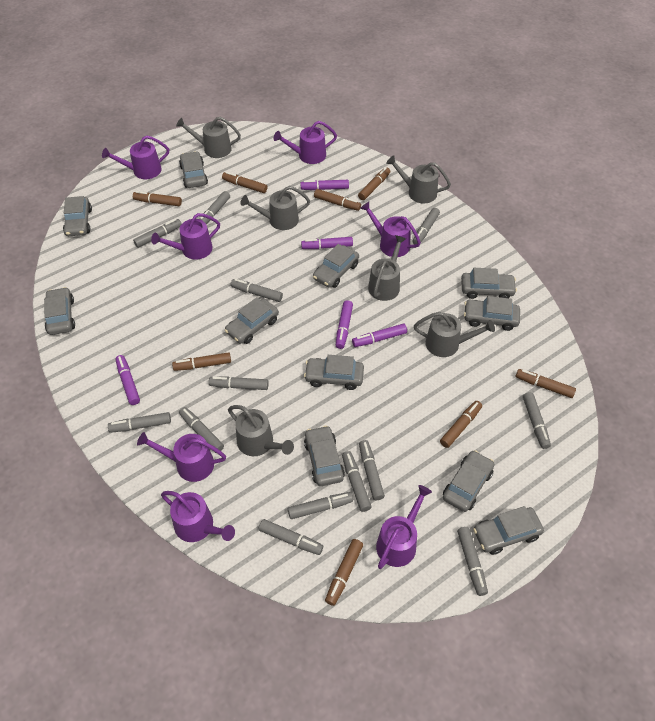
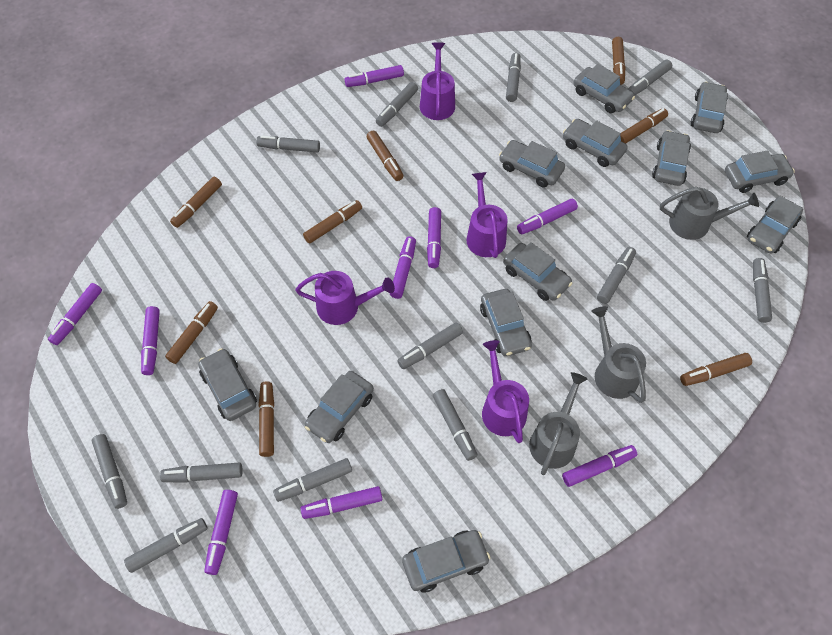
grey car: 11 -> 12
grey marker: 13 -> 12
grey watering can: 6 -> 3
purple marker: 5 -> 9
purple watering can: 7 -> 4

